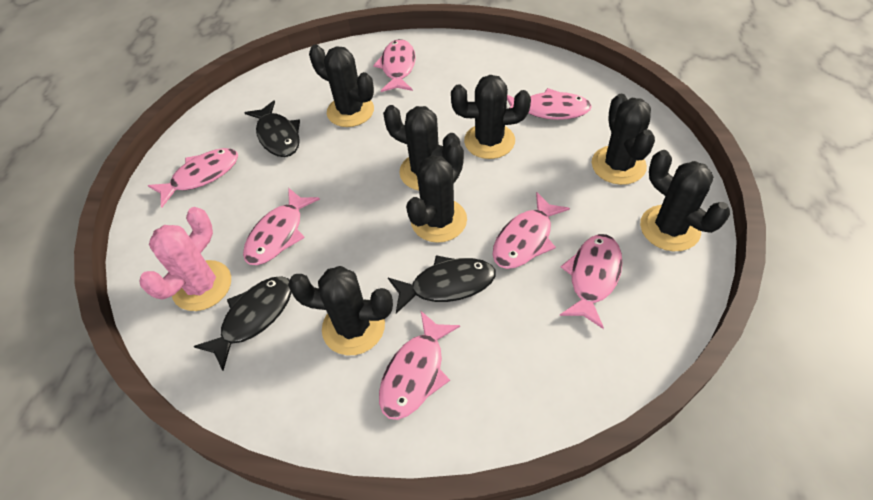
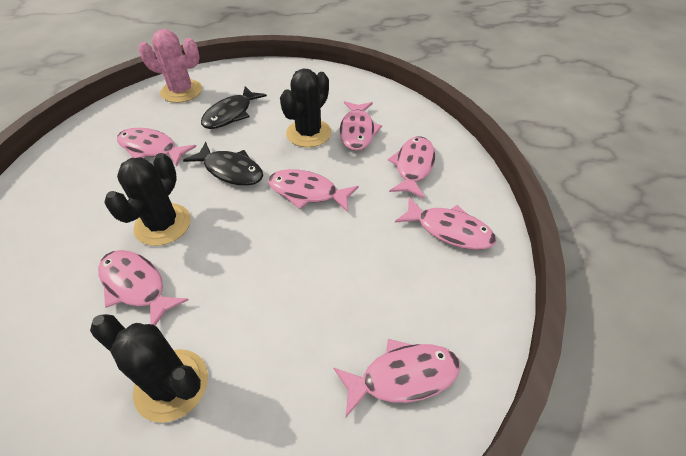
black cactus: 7 -> 3
black fish: 3 -> 2

